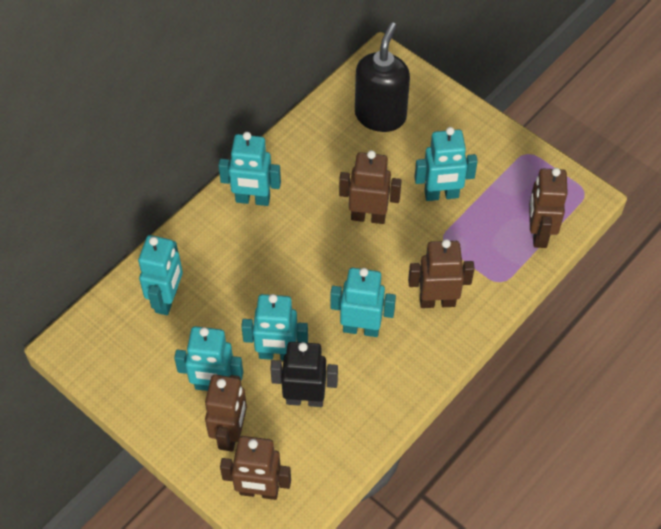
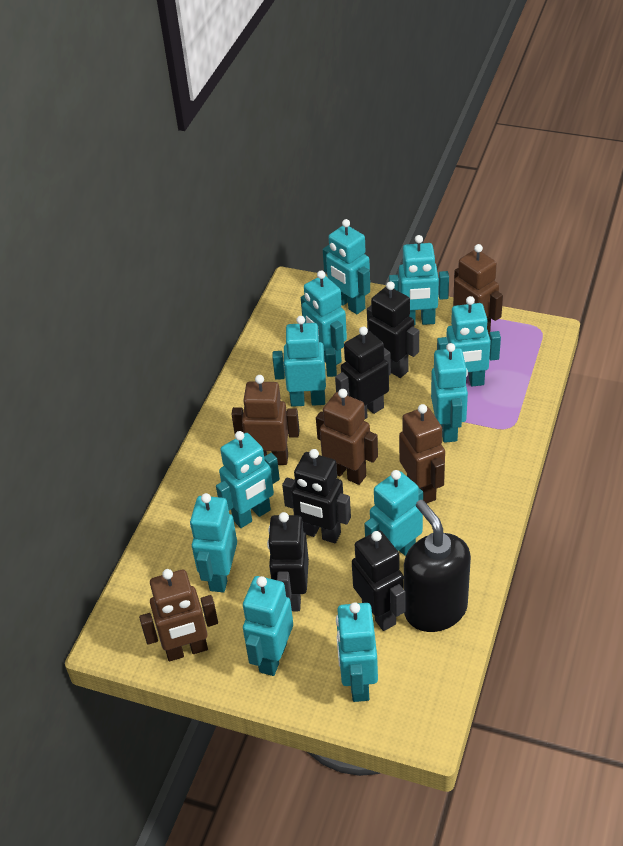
black robot: 1 -> 5
turquoise robot: 6 -> 11

